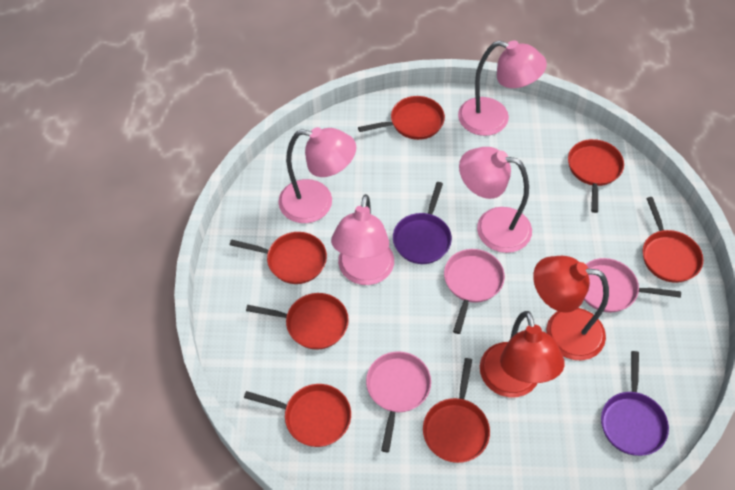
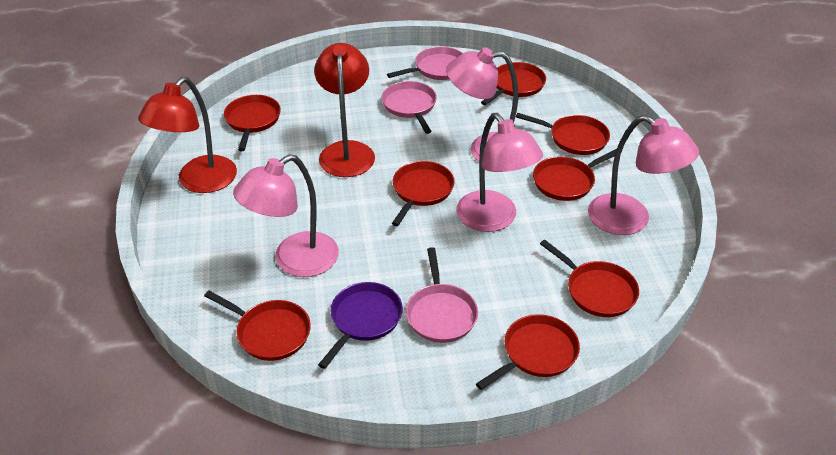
purple pan: 2 -> 1
red pan: 7 -> 8

